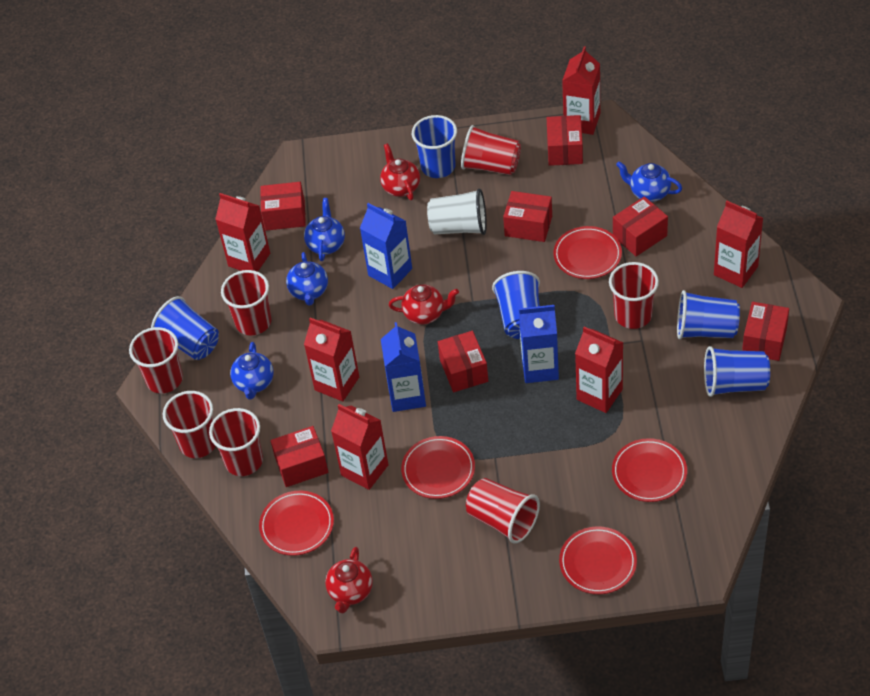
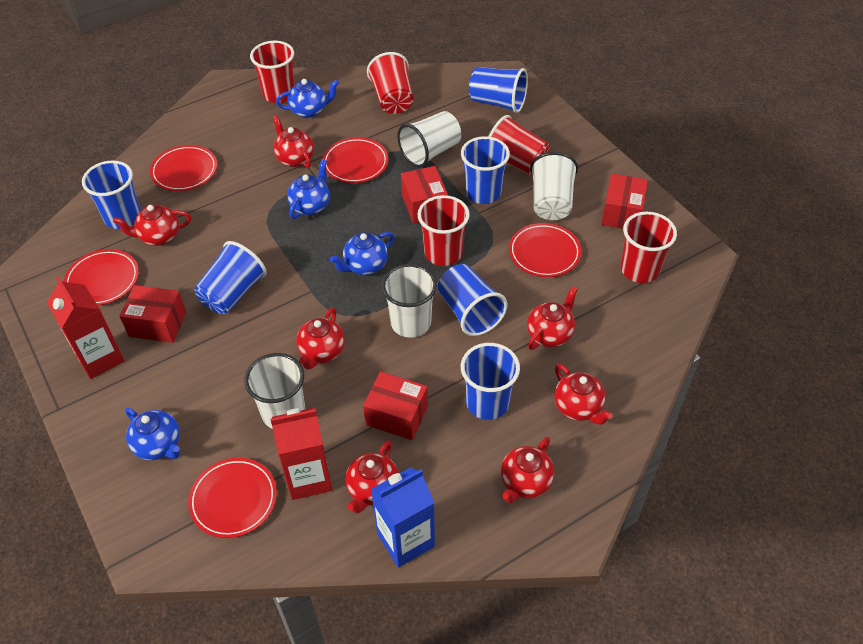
blue carton: 3 -> 1
blue cup: 5 -> 6
red box: 7 -> 4
red carton: 6 -> 2
red cup: 7 -> 5
red teapot: 3 -> 7
white cup: 1 -> 4

